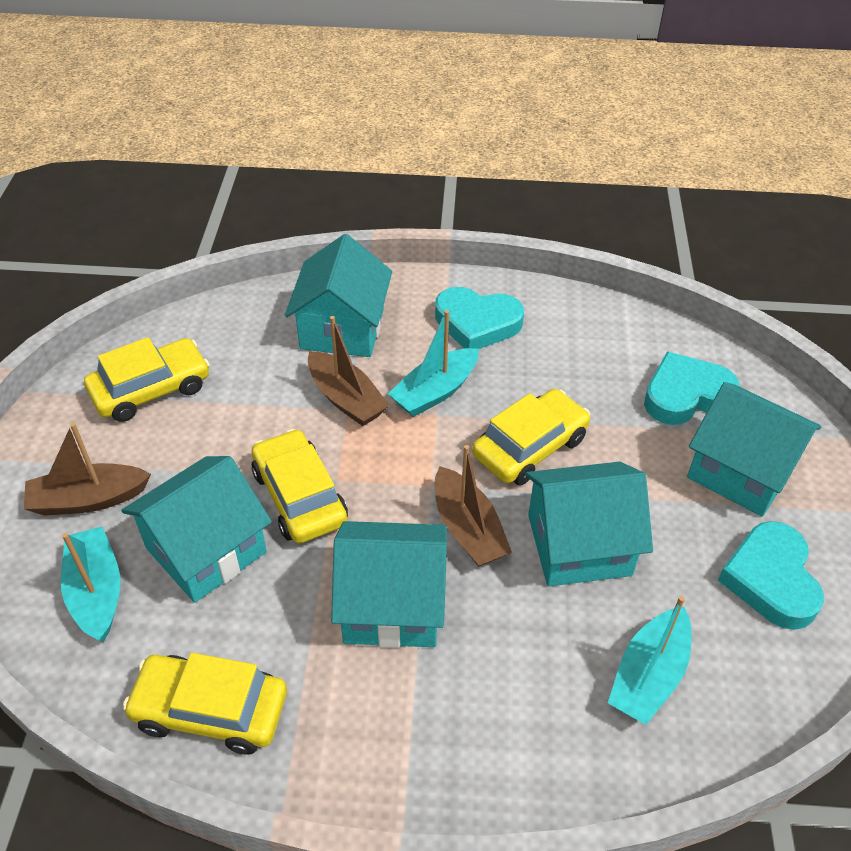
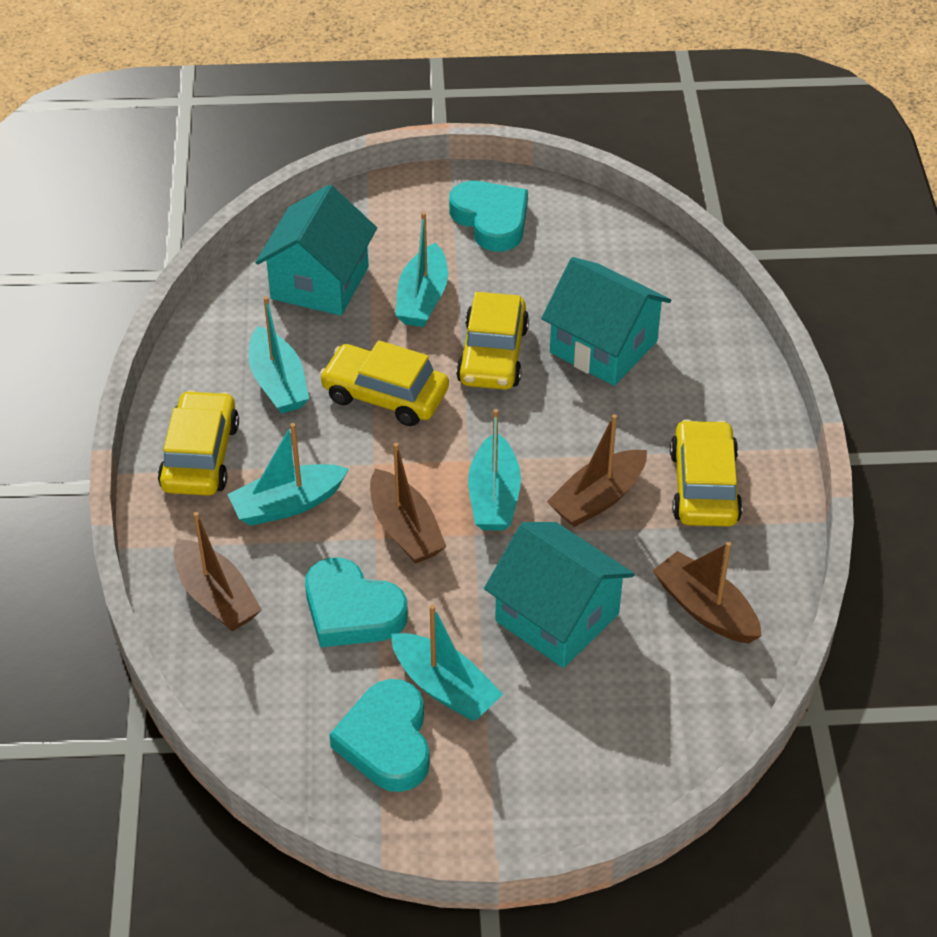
brown boat: 3 -> 4
turquoise boat: 3 -> 5
turquoise house: 5 -> 3

